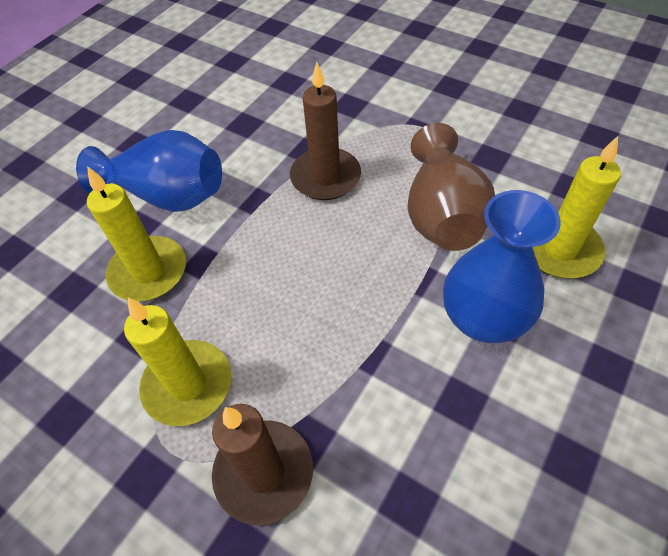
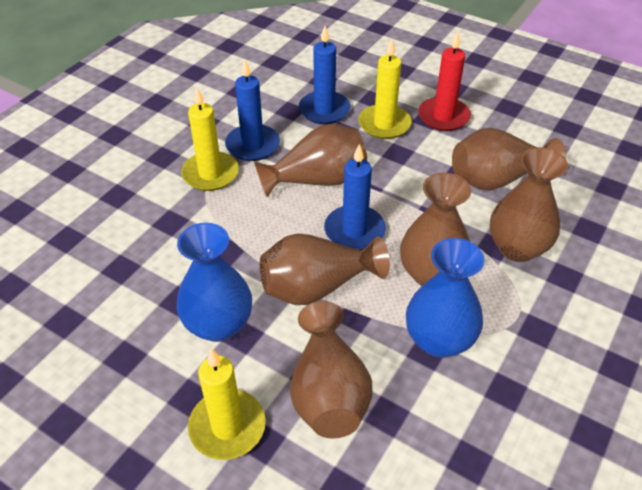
blue candle: 0 -> 3
brown candle: 2 -> 0
brown vase: 1 -> 6
red candle: 0 -> 1

